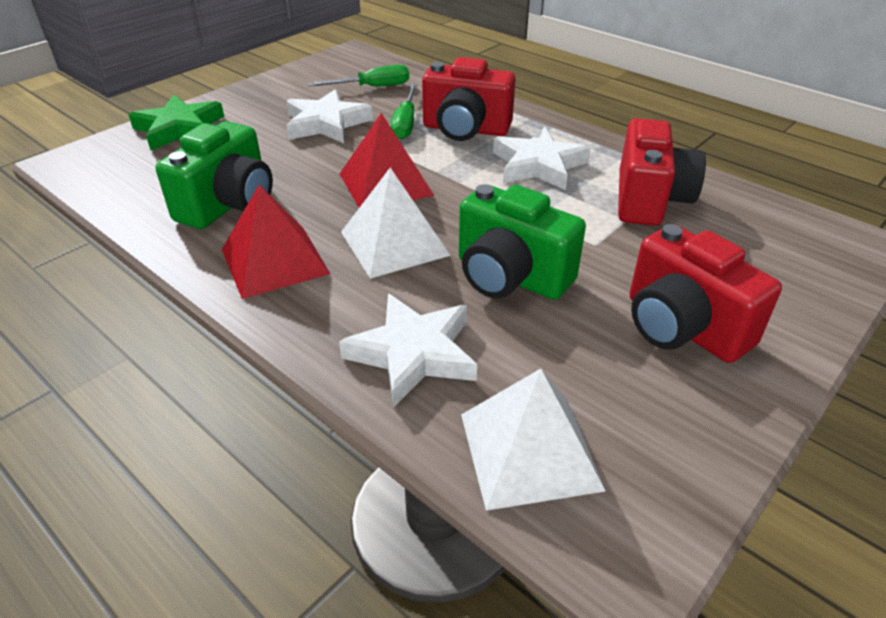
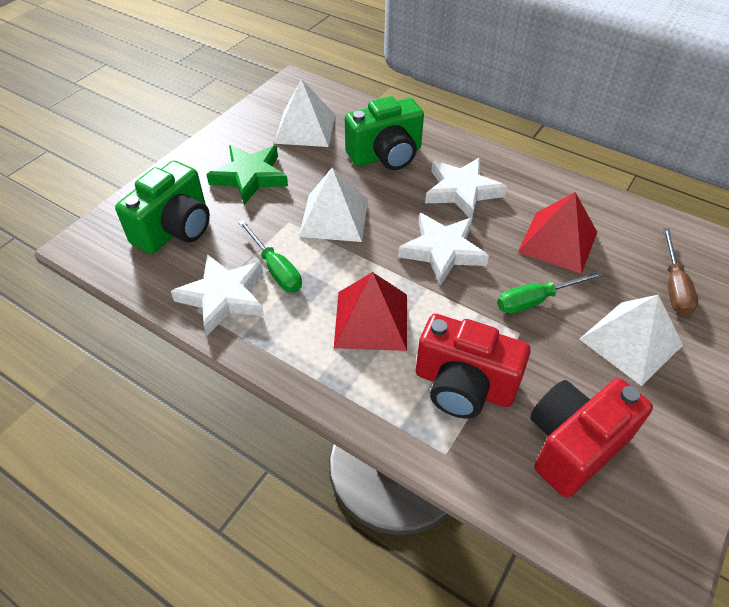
brown screwdriver: 0 -> 1
red camera: 3 -> 2
white pyramid: 2 -> 3

